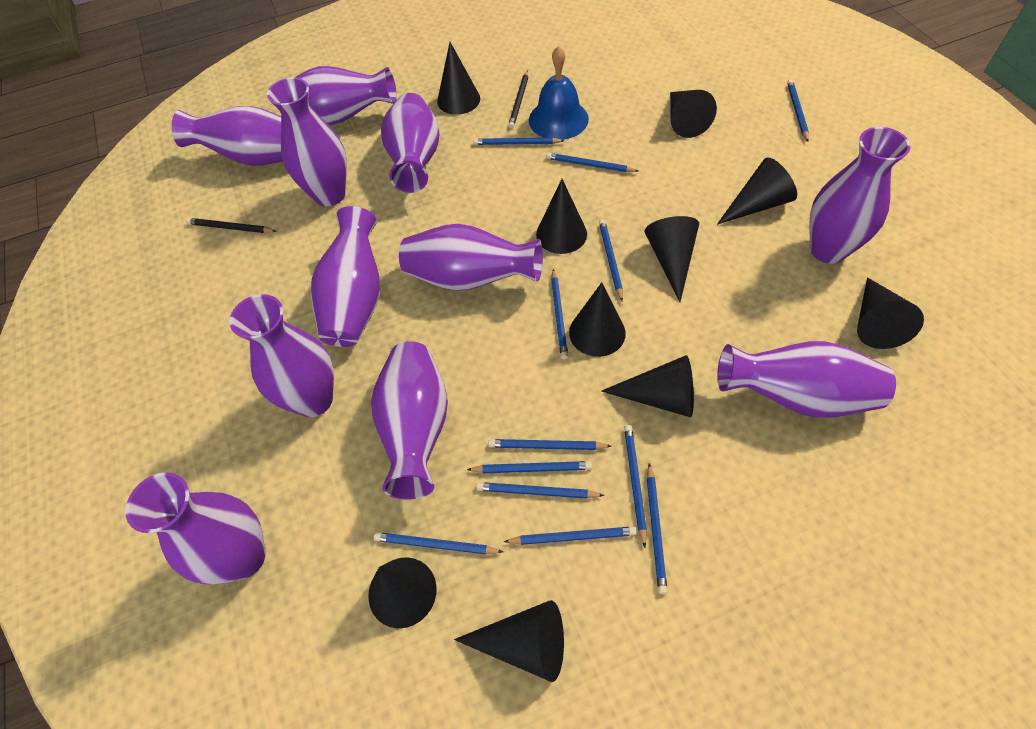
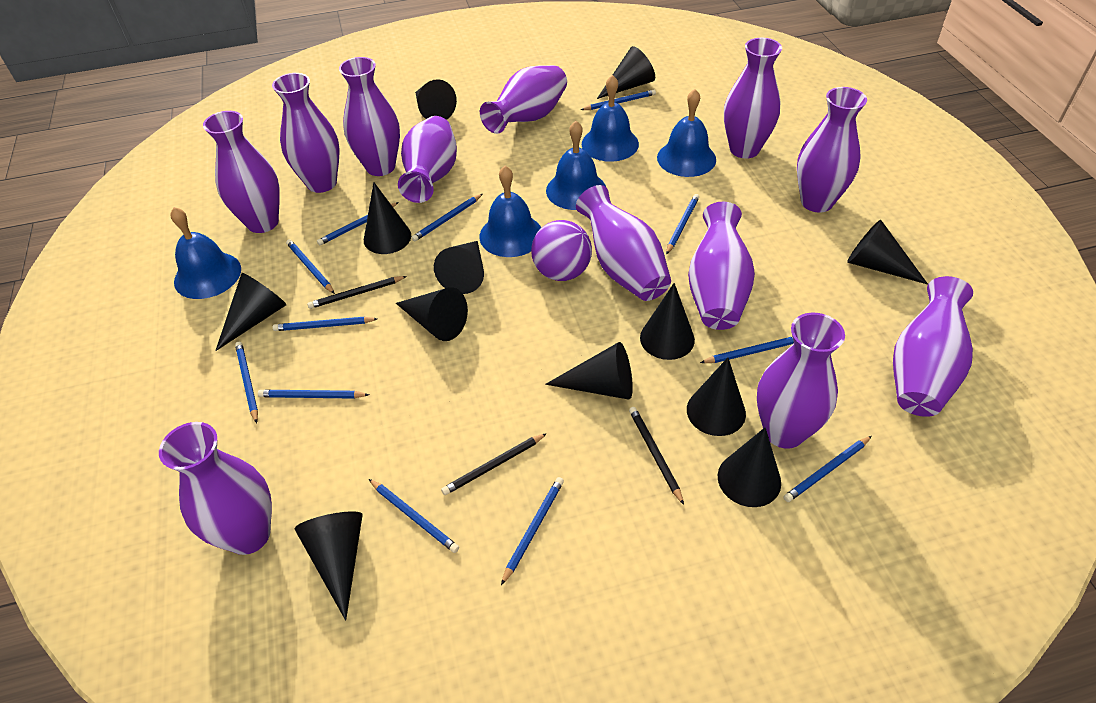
black cone: 10 -> 12
black pencil: 2 -> 3
blue bell: 1 -> 5
purple ball: 0 -> 1
purple vase: 11 -> 12

